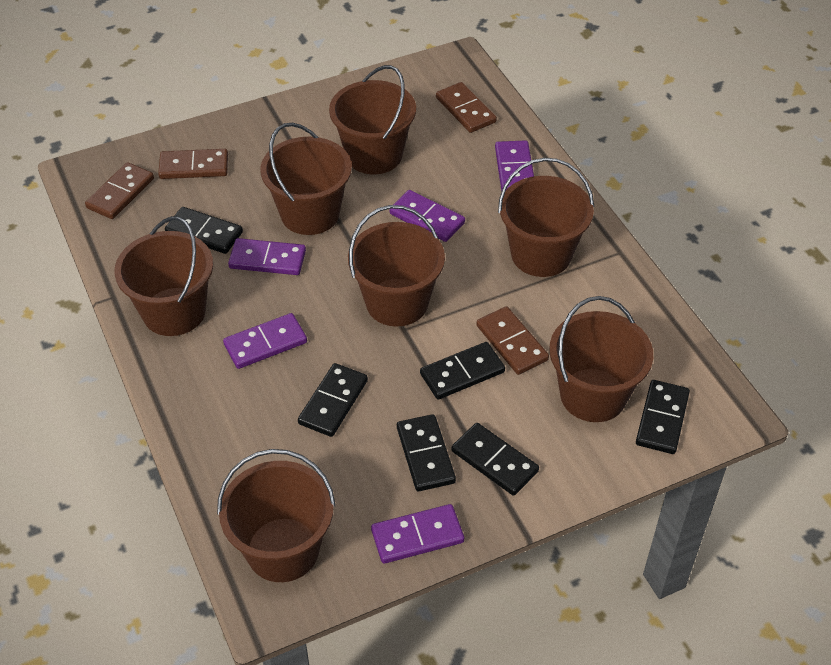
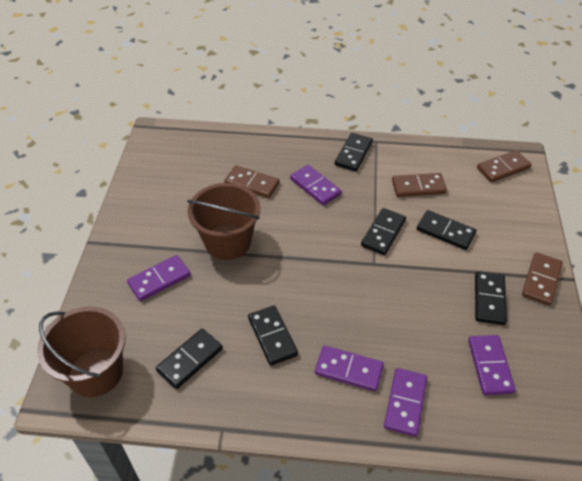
brown bucket: 7 -> 2

